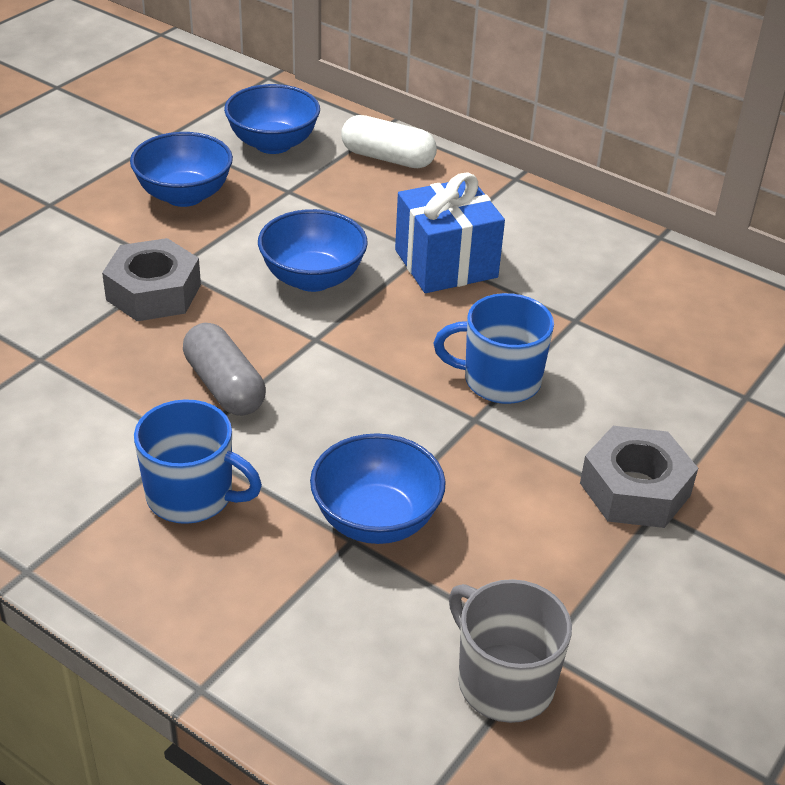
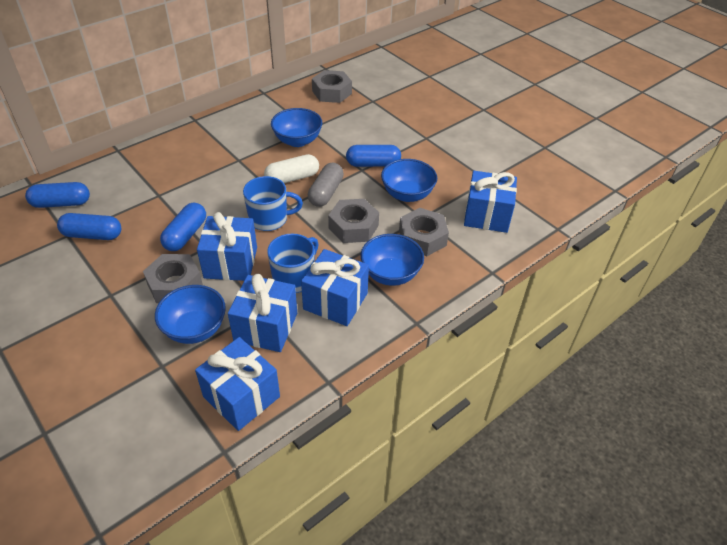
blue capsule: 0 -> 4
blue gift: 1 -> 5
grey mug: 1 -> 0
grey nut: 2 -> 4

